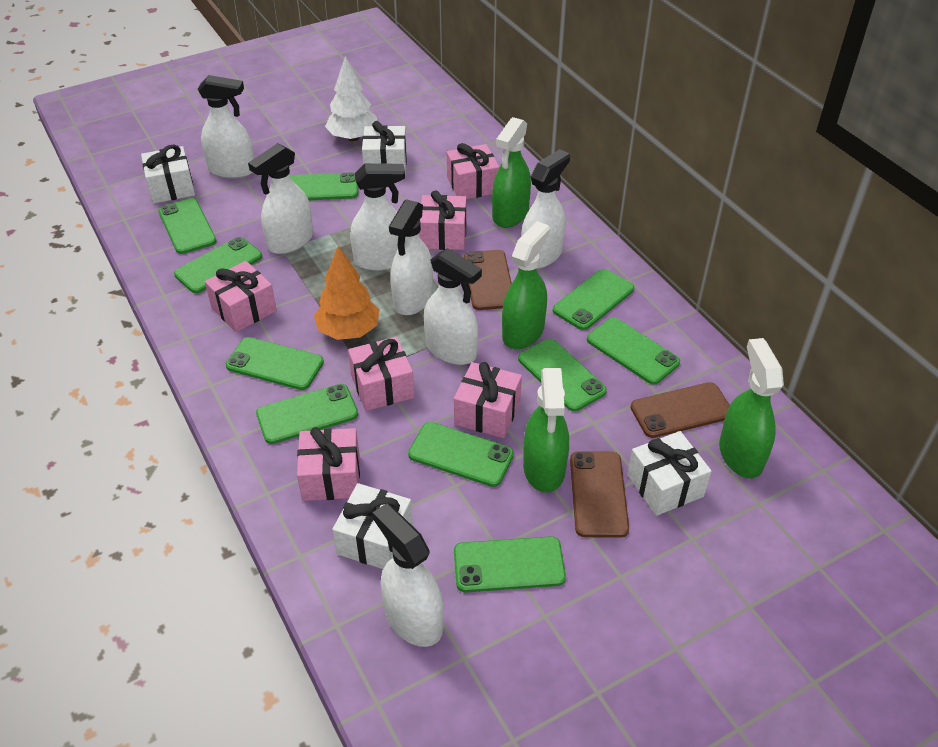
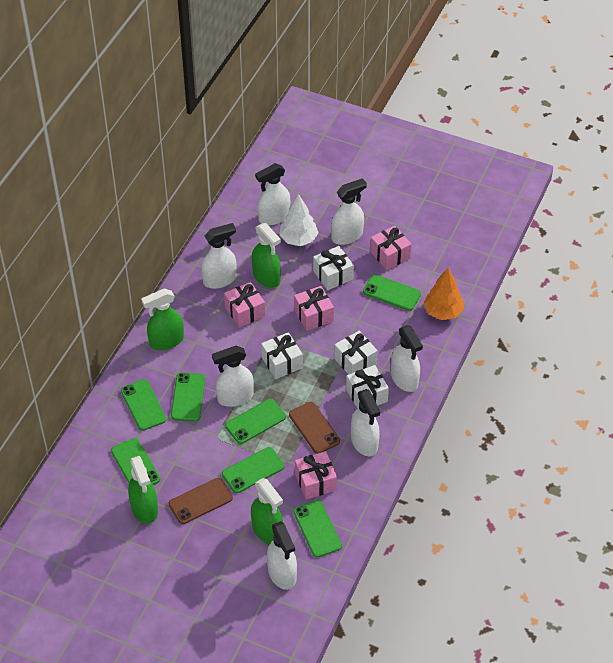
brown phone: 3 -> 2
green phone: 10 -> 7
pink gift: 6 -> 4

